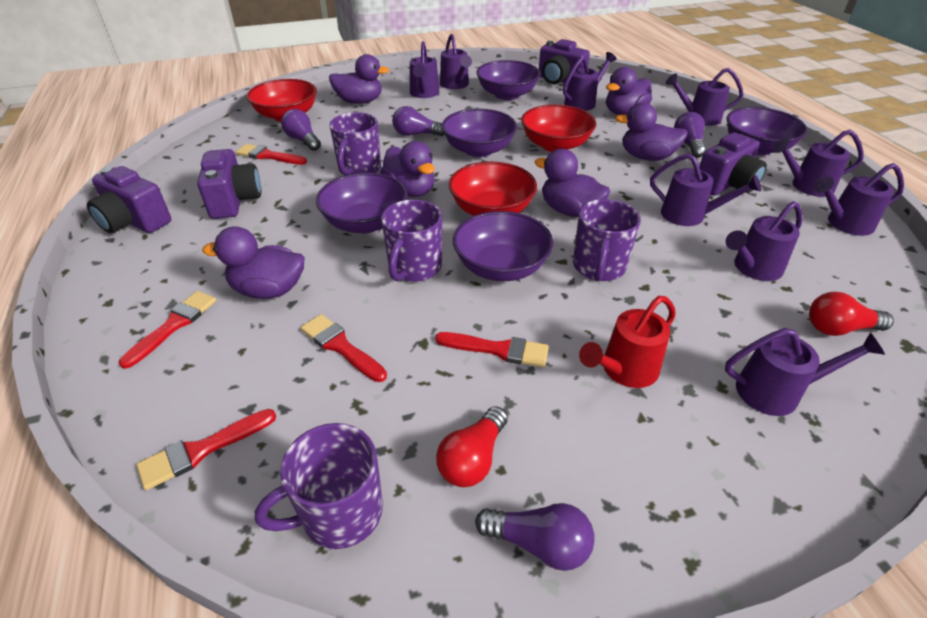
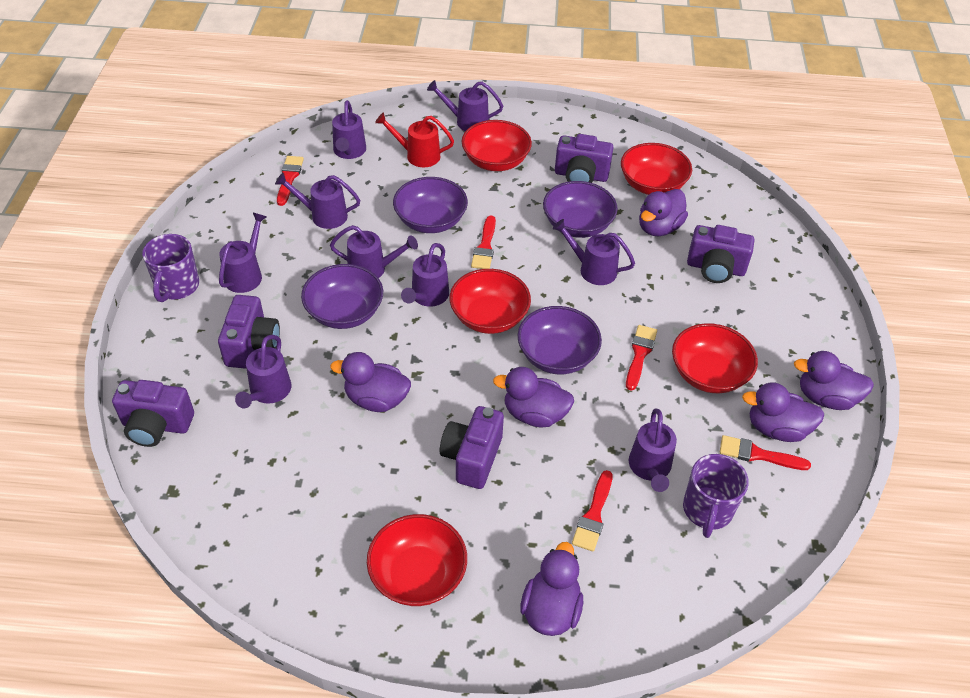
purple bowl: 5 -> 4
purple camera: 4 -> 5
purple light bulb: 4 -> 0
purple mug: 4 -> 2
red bowl: 3 -> 5
red light bulb: 2 -> 0

